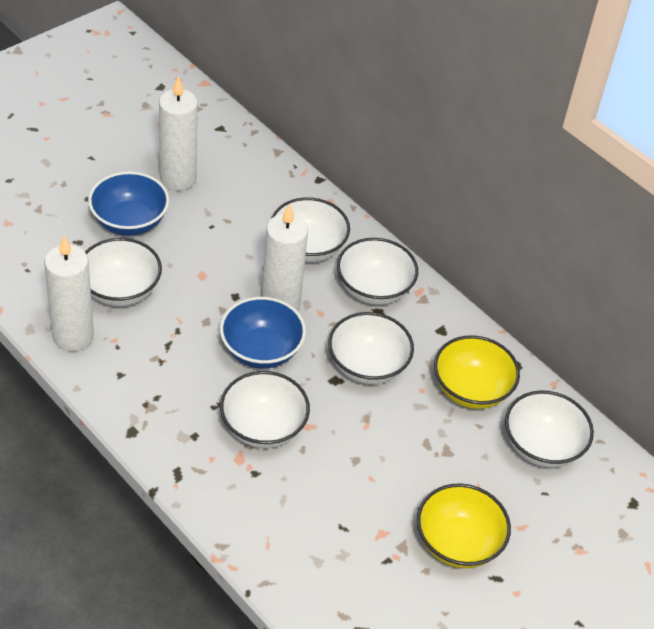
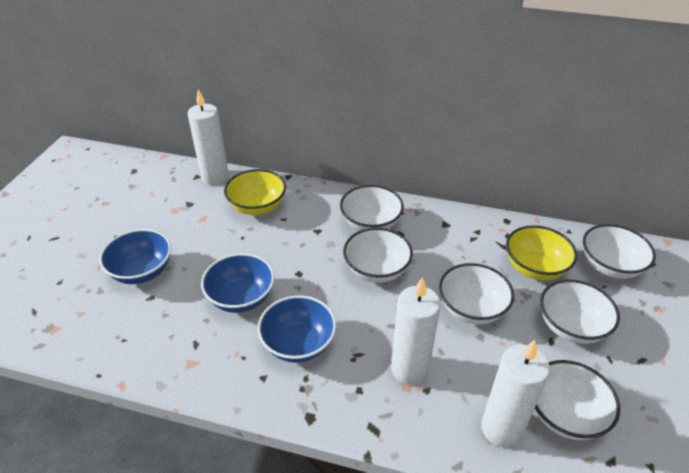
blue bowl: 2 -> 3

